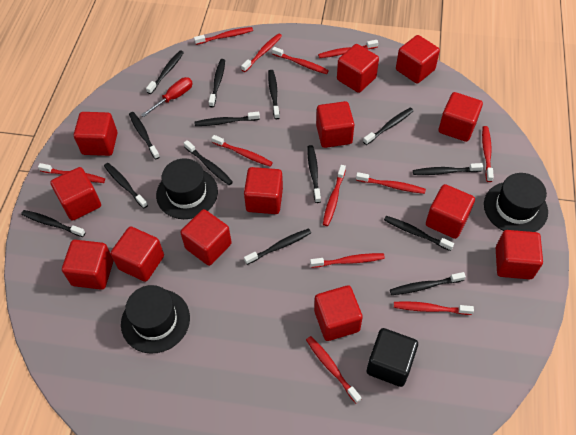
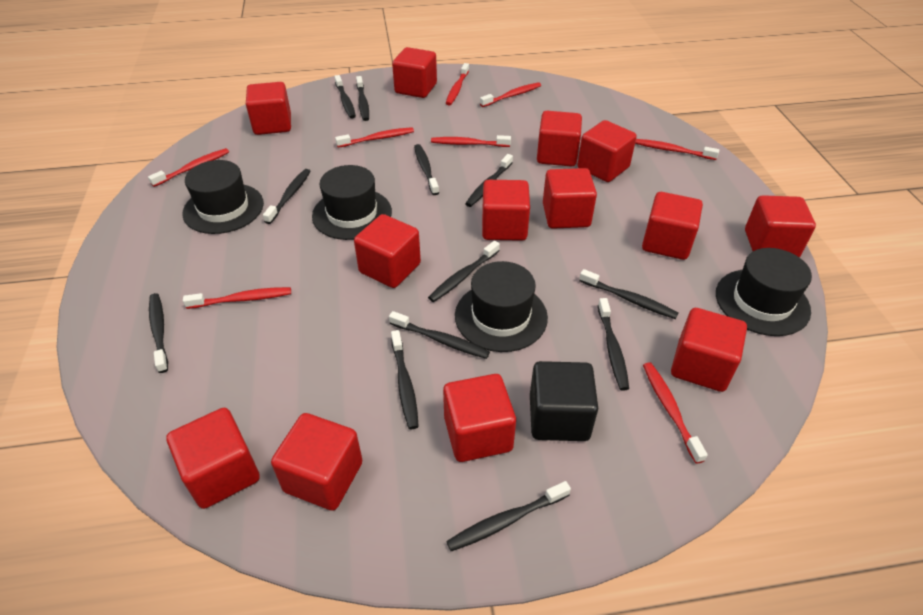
black hat: 3 -> 4
black toothbrush: 14 -> 12
red screwdriver: 1 -> 0
red toothbrush: 12 -> 8

